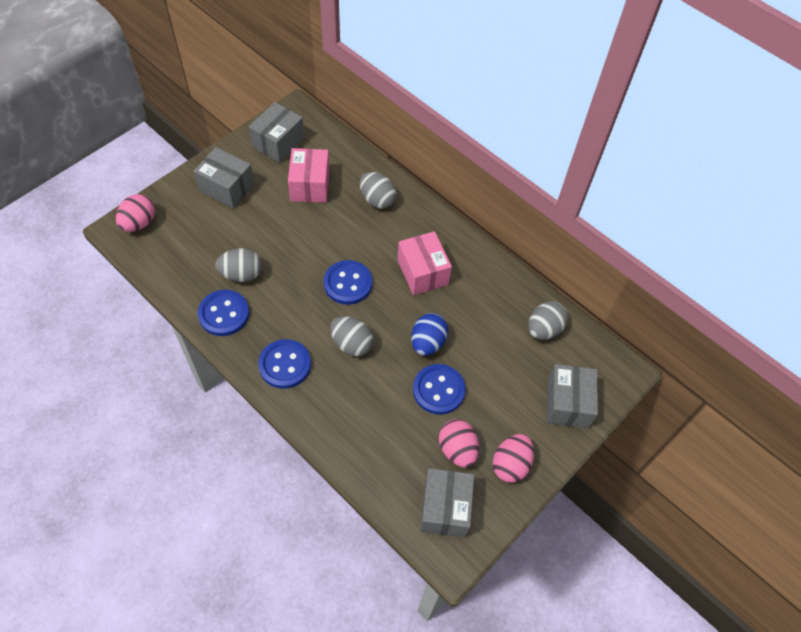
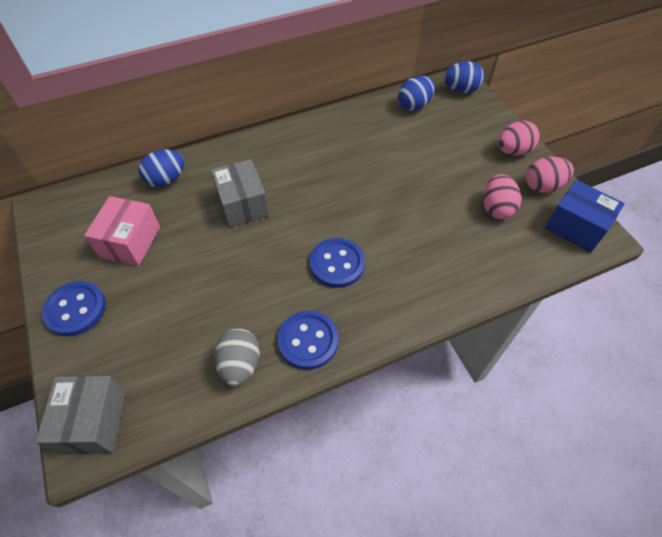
blue box: 0 -> 1
blue button: 4 -> 3
blue egg: 1 -> 3
grey box: 4 -> 2
grey egg: 4 -> 1
pink box: 2 -> 1

